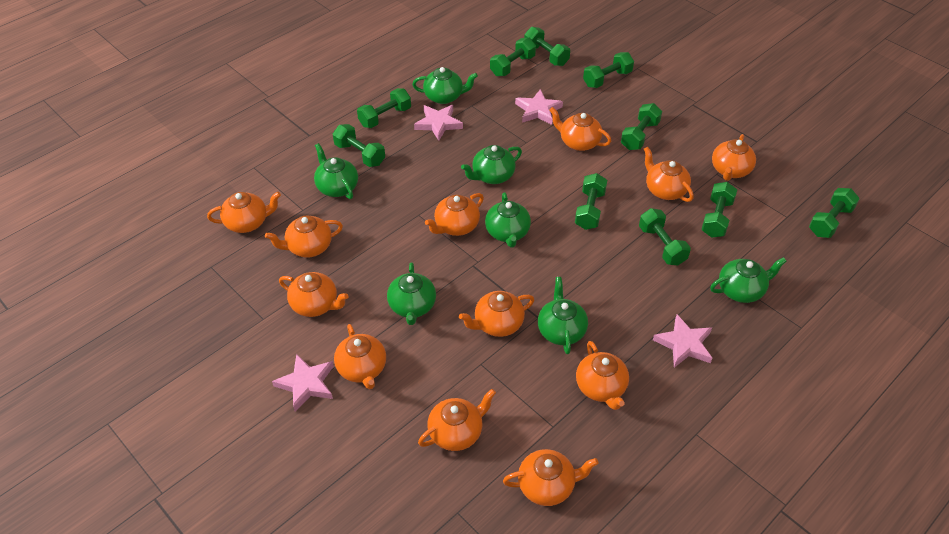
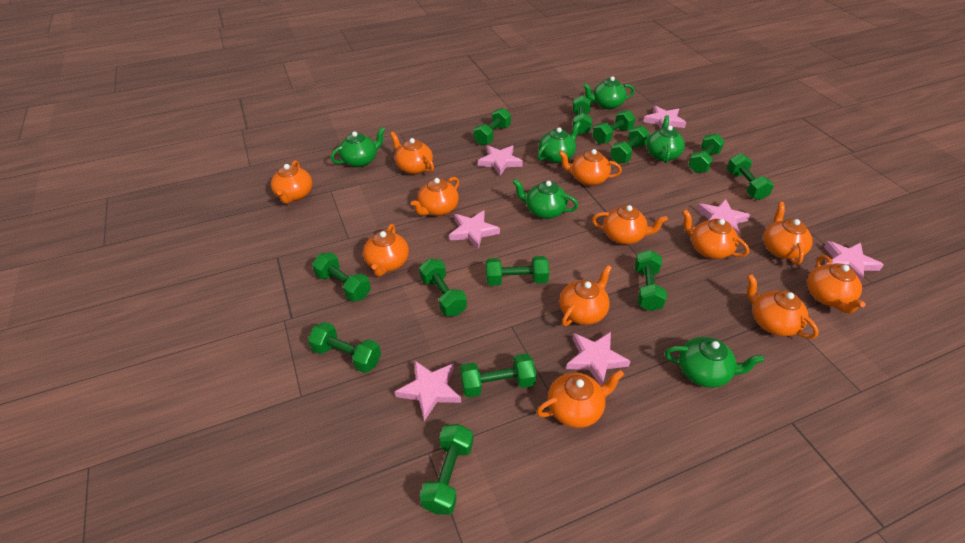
green dumbbell: 10 -> 13
green teapot: 7 -> 6
pink star: 4 -> 7

